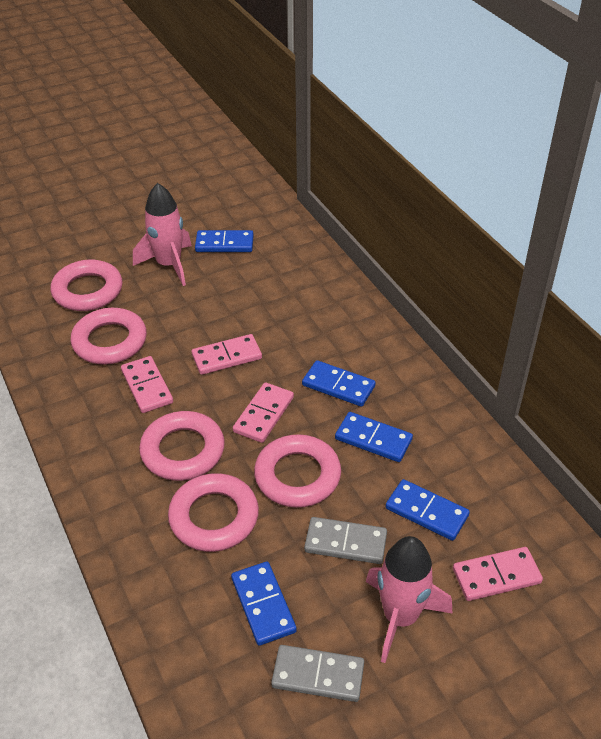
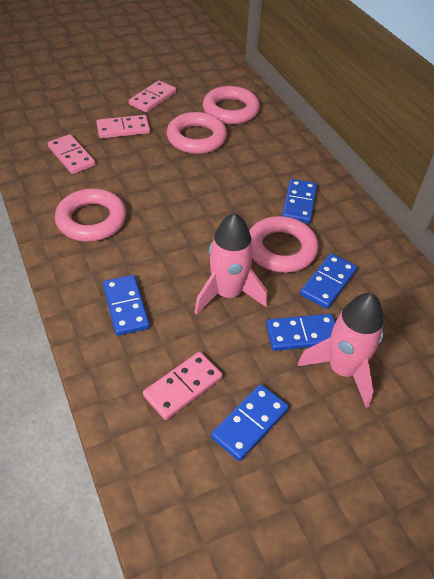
grey domino: 2 -> 0
pink ring: 5 -> 4

